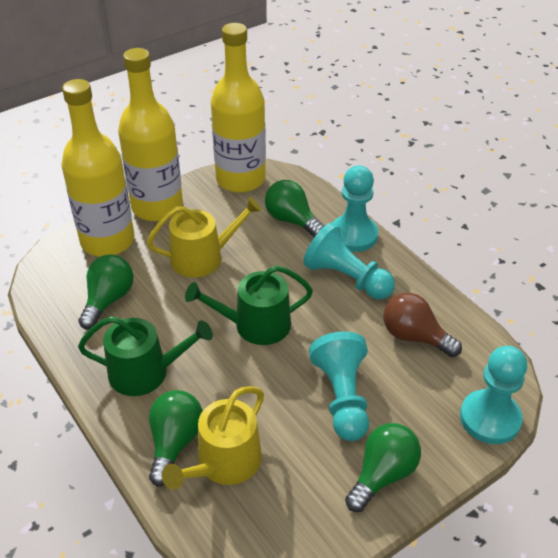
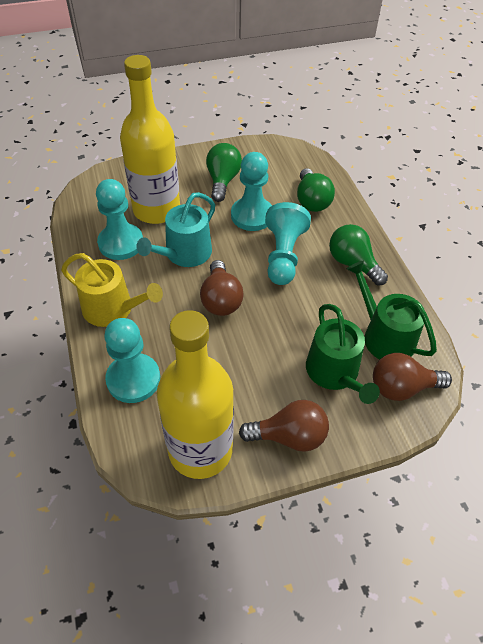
brown light bulb: 1 -> 3
green light bulb: 4 -> 3
turquoise watering can: 0 -> 1
yellow bottle: 3 -> 2
yellow watering can: 2 -> 1

